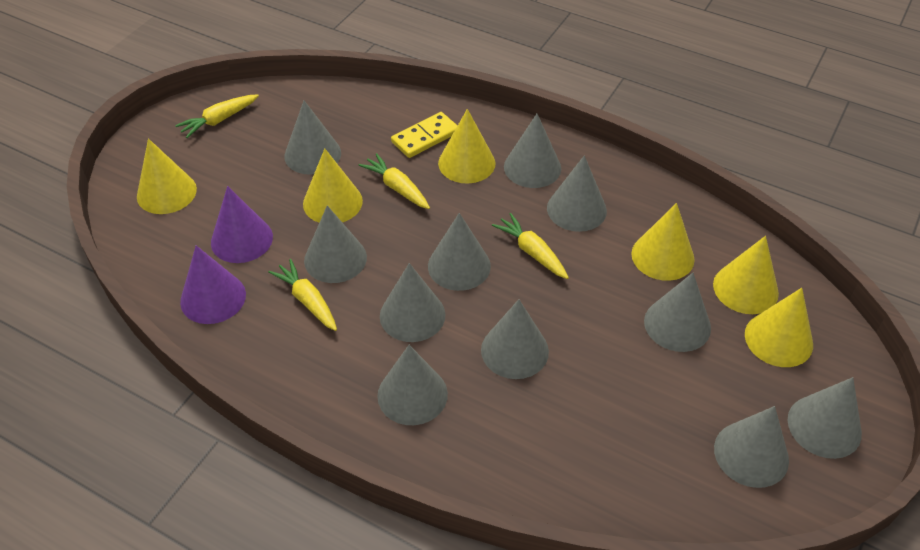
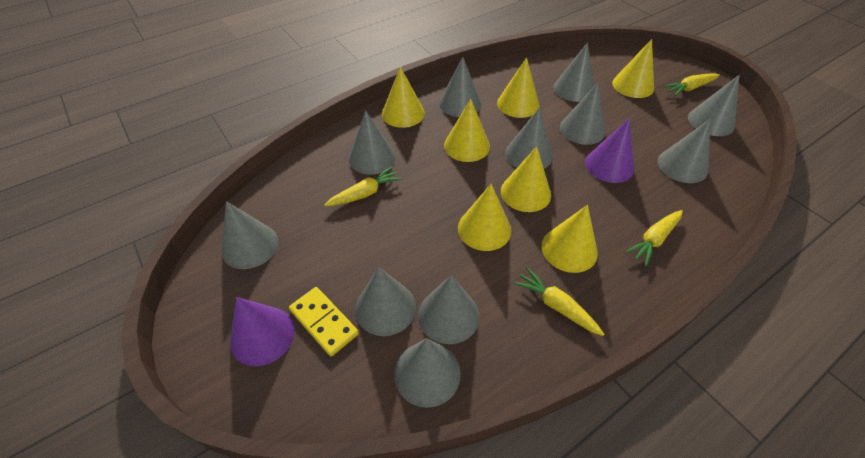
yellow cone: 6 -> 7

